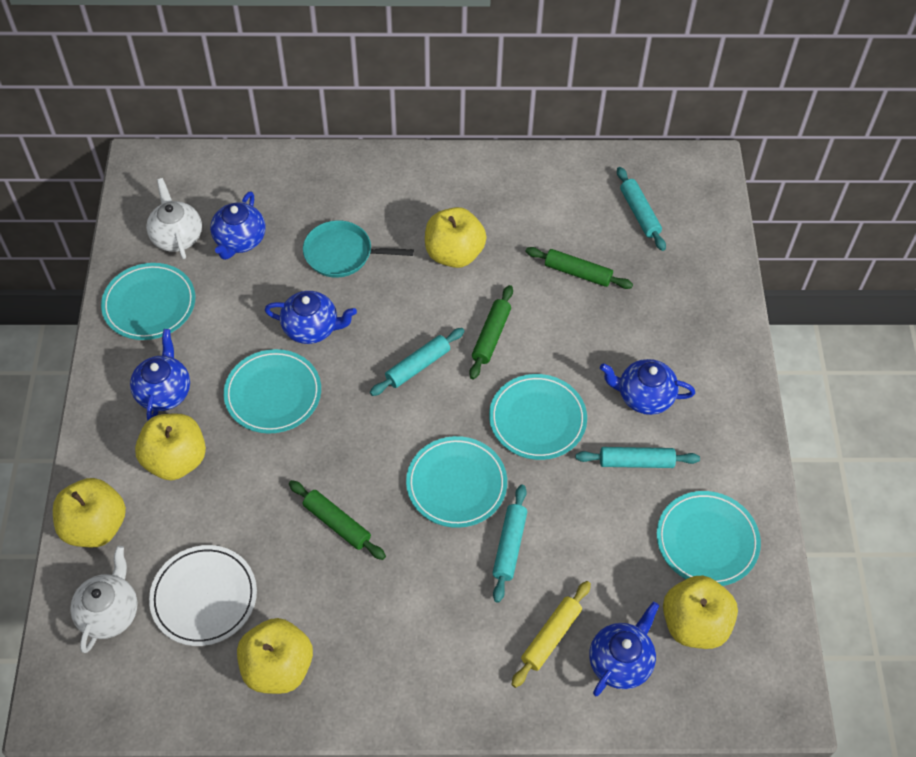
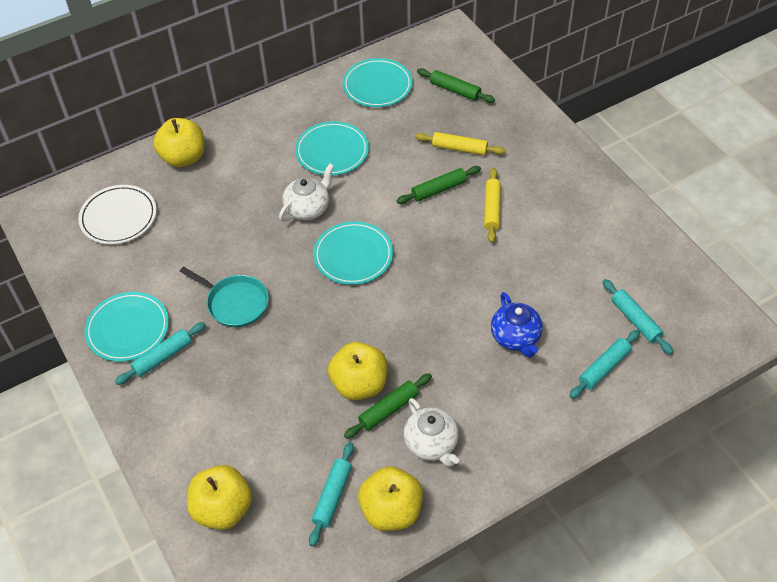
blue teapot: 5 -> 1
turquoise plate: 5 -> 4
yellow apple: 5 -> 4
yellow rolling pin: 1 -> 2

